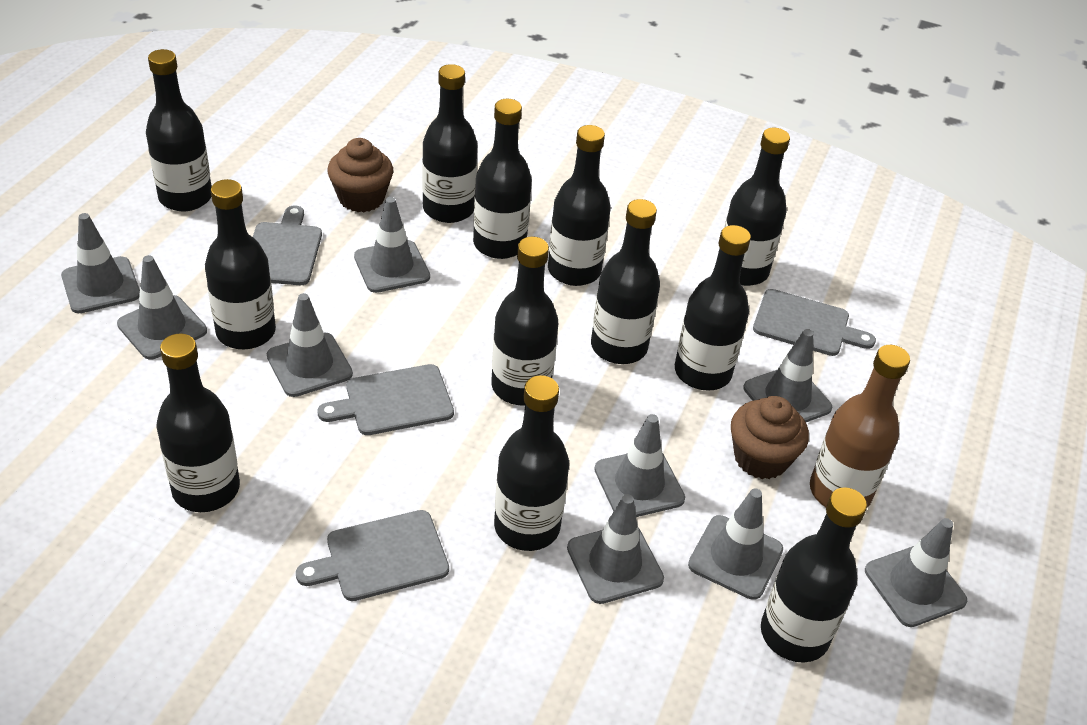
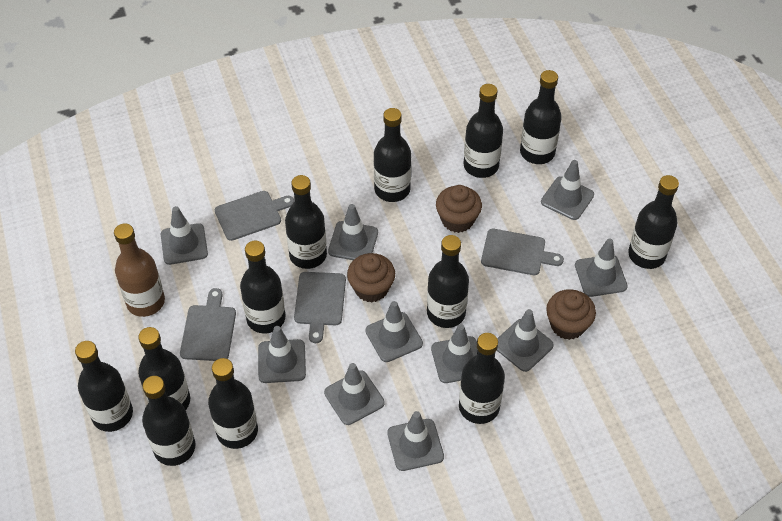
brown cupcake: 2 -> 3
grey traffic cone: 9 -> 10

